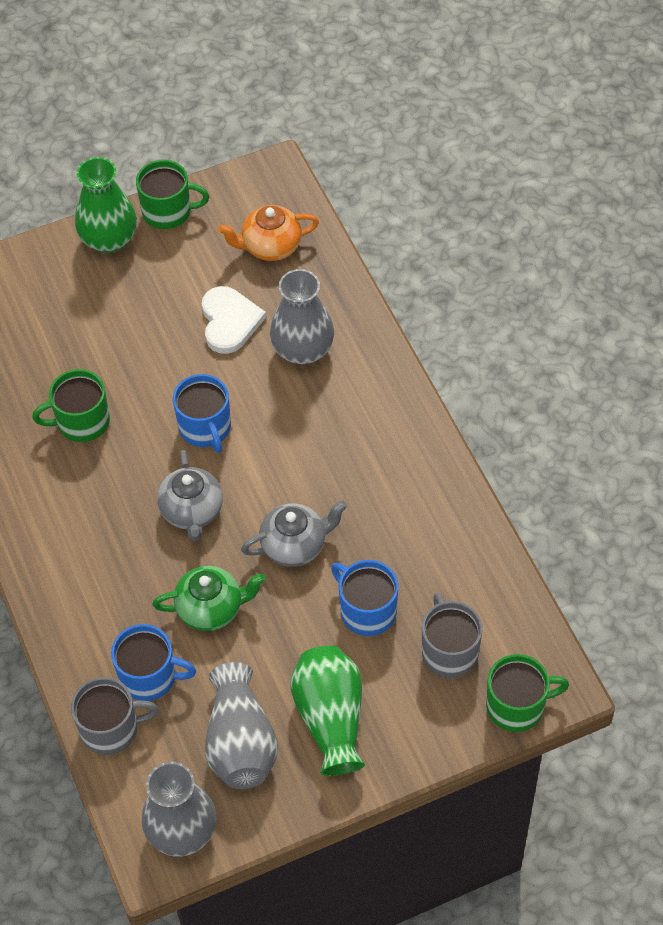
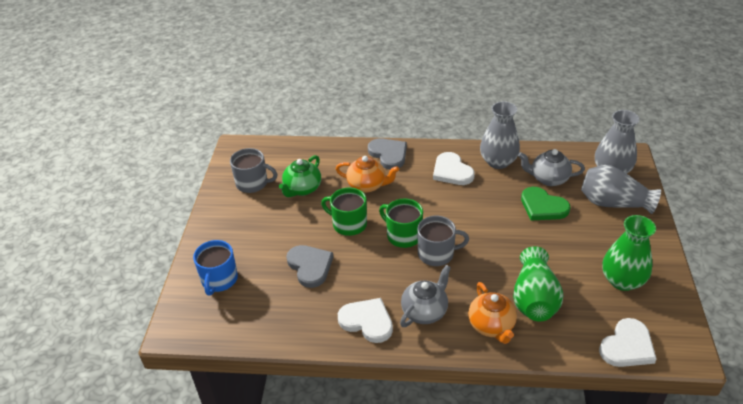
blue mug: 3 -> 1
green heart: 0 -> 1
green mug: 3 -> 2
grey heart: 0 -> 2
orange teapot: 1 -> 2
white heart: 1 -> 3

